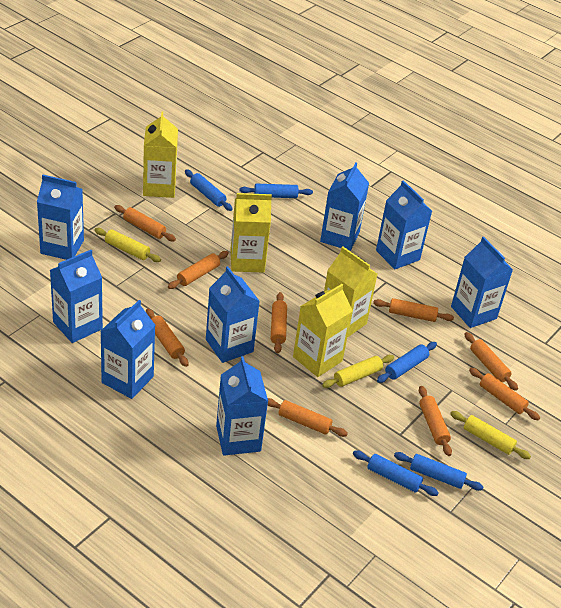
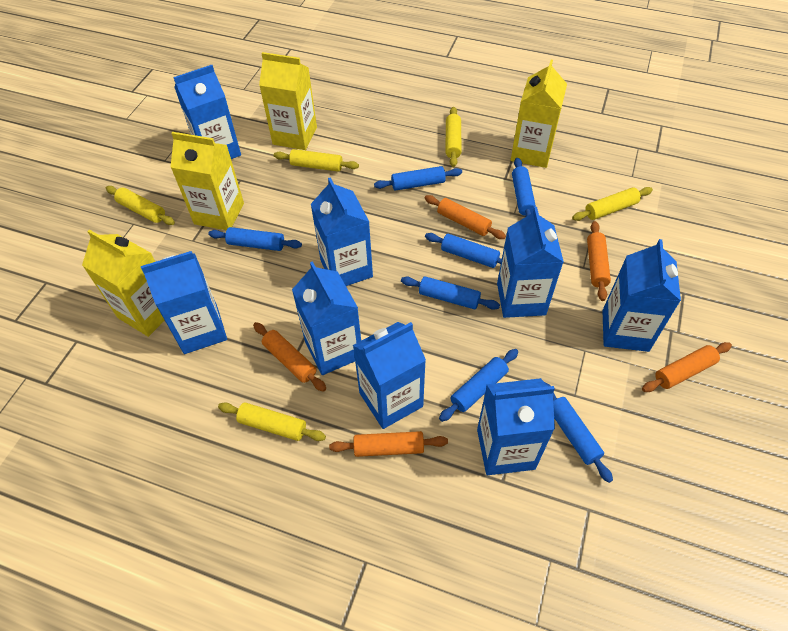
blue rolling pin: 5 -> 7
orange rolling pin: 9 -> 5
yellow rolling pin: 3 -> 5

